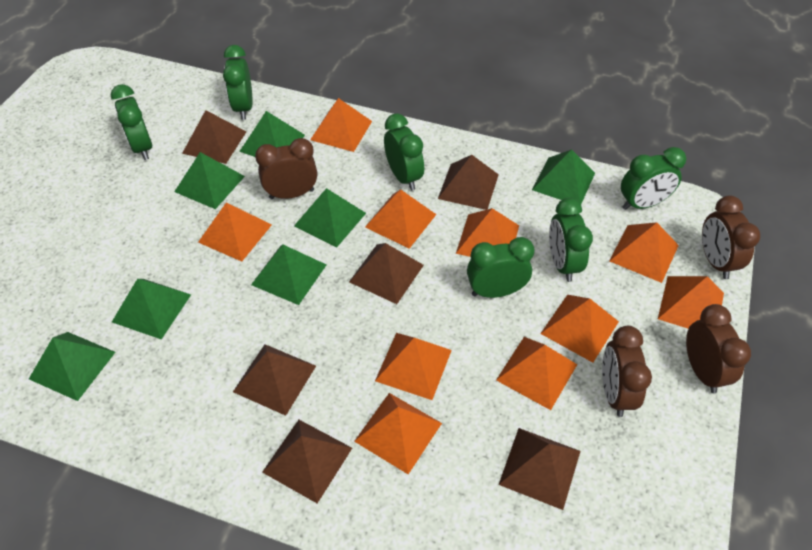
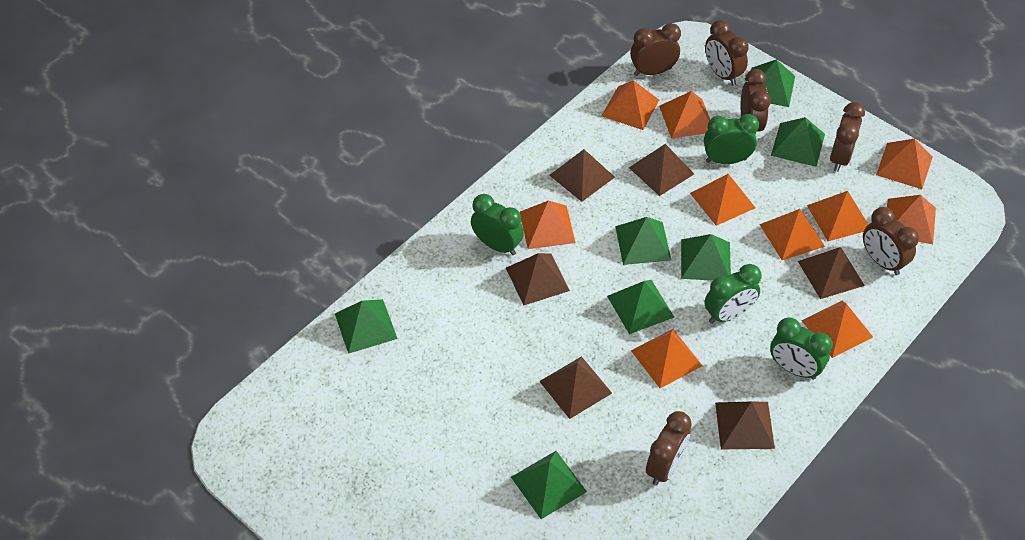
brown clock: 4 -> 6
green clock: 6 -> 4

